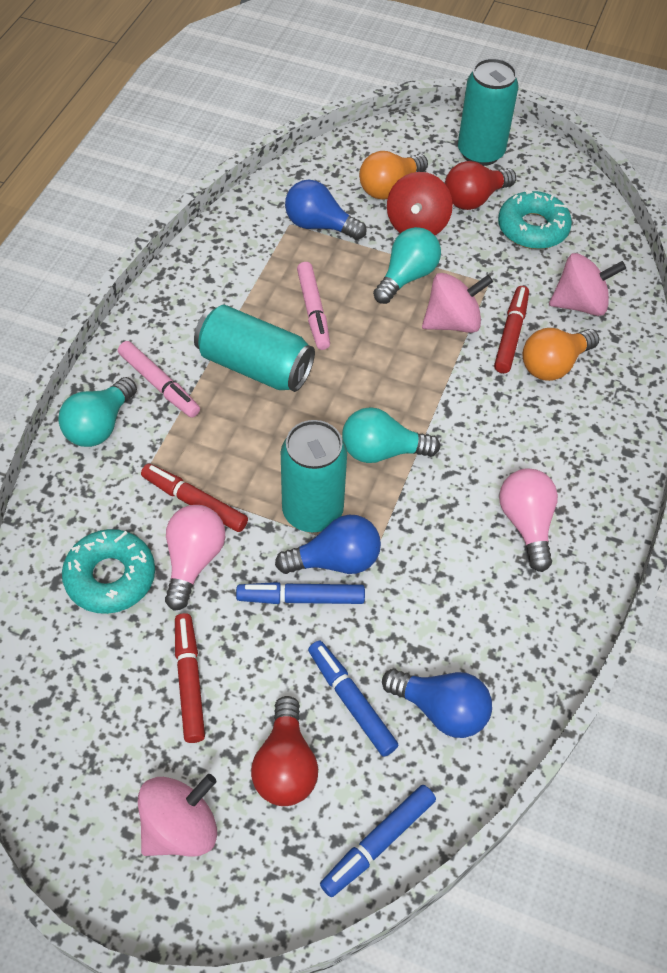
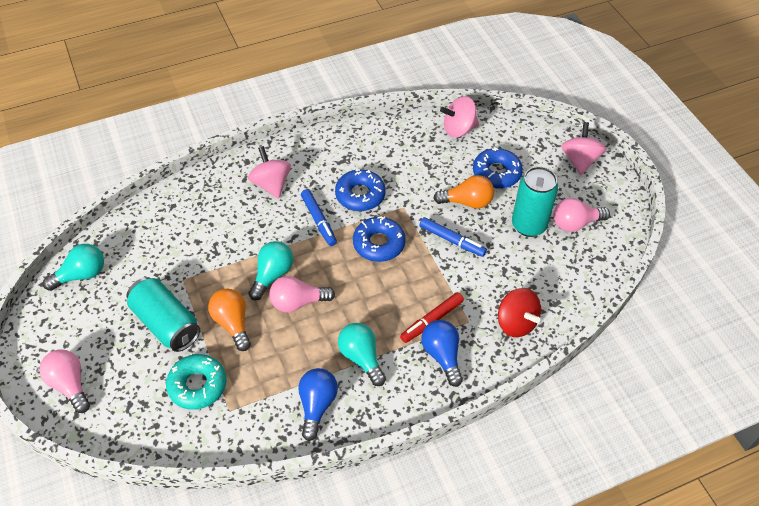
blue donut: 0 -> 3
blue light bulb: 3 -> 2
blue marker: 3 -> 2
pink light bulb: 2 -> 3
pink marker: 2 -> 0
red light bulb: 2 -> 0
red marker: 3 -> 1
turquoise can: 3 -> 2
turquoise donut: 2 -> 1

